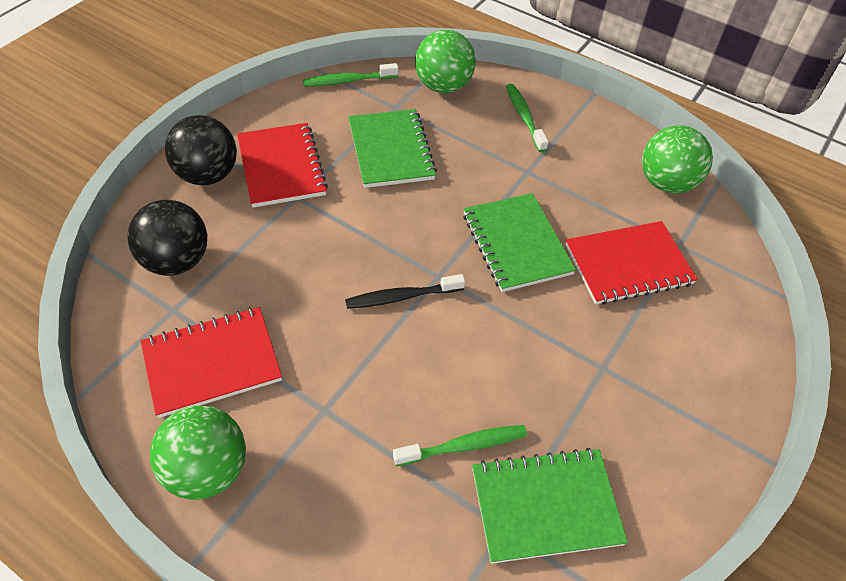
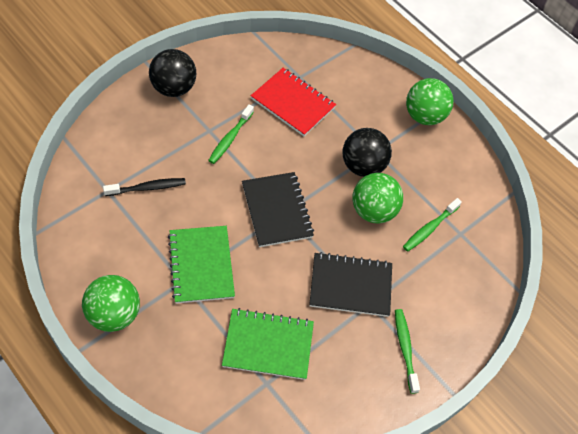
black notebook: 0 -> 2
green notebook: 3 -> 2
red notebook: 3 -> 1

